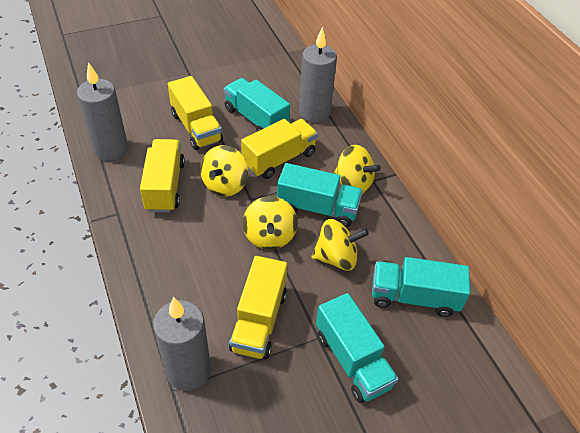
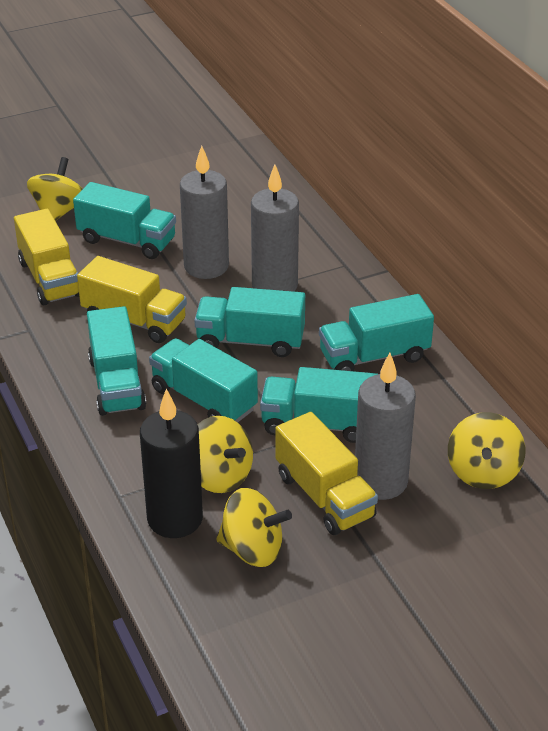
black candle: 0 -> 1
turquoise truck: 4 -> 6
yellow truck: 4 -> 3

